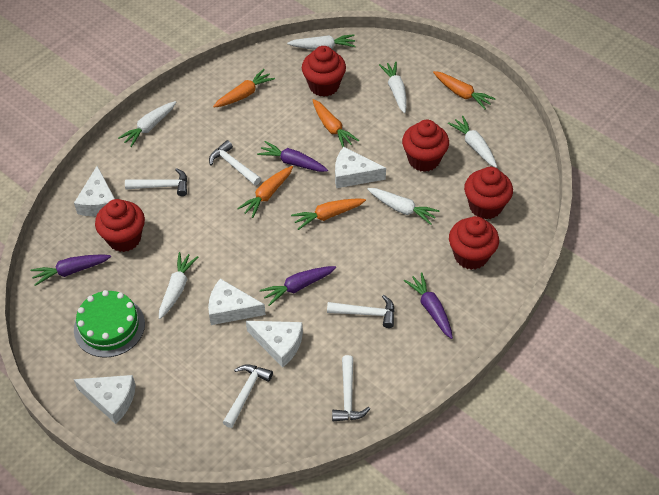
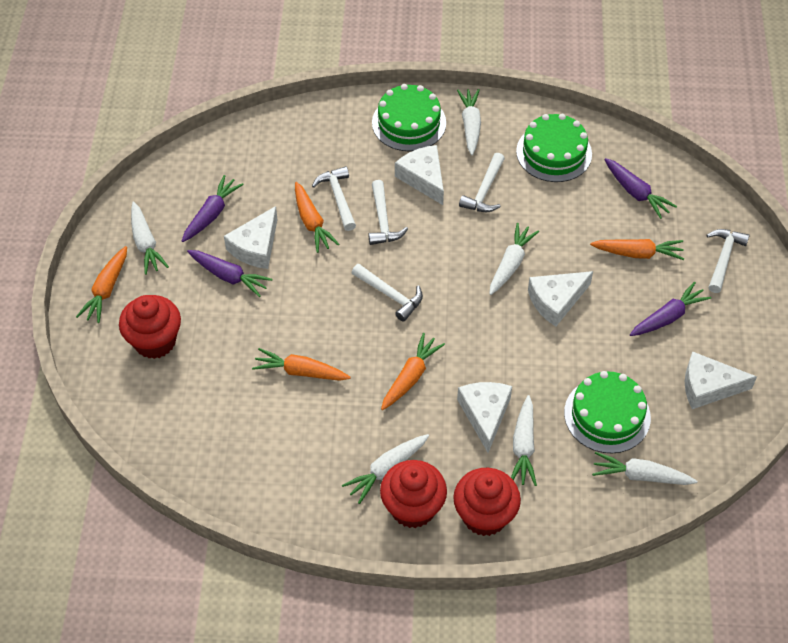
green cake: 1 -> 3
red cupcake: 5 -> 3

